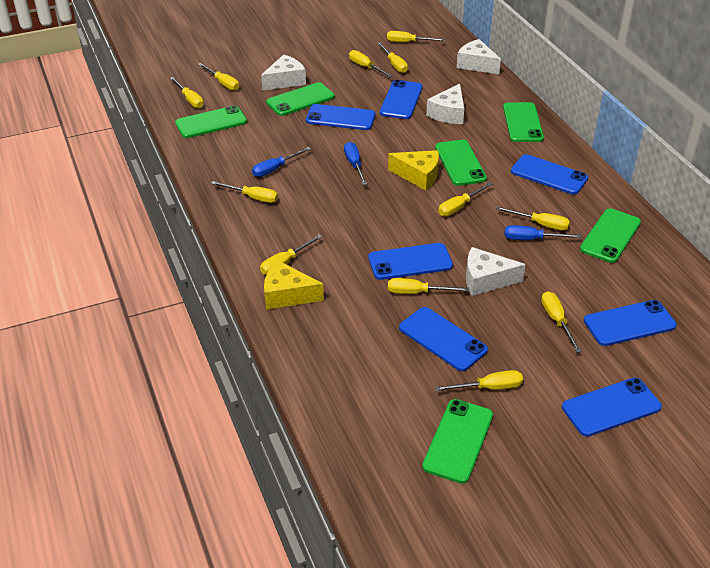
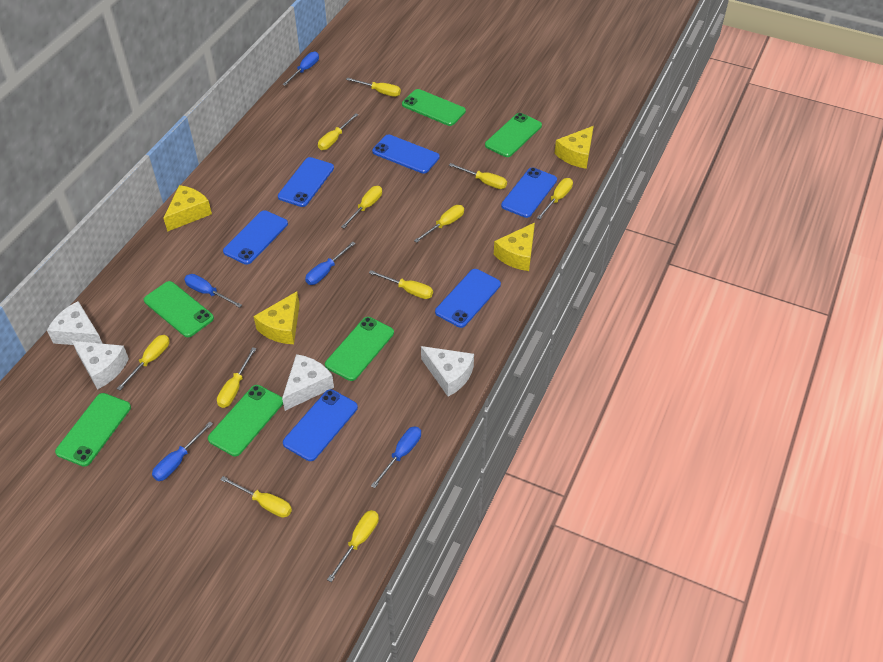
blue phone: 7 -> 6
blue screwdriver: 3 -> 5
yellow cheese: 2 -> 4
yellow screwdriver: 12 -> 11

